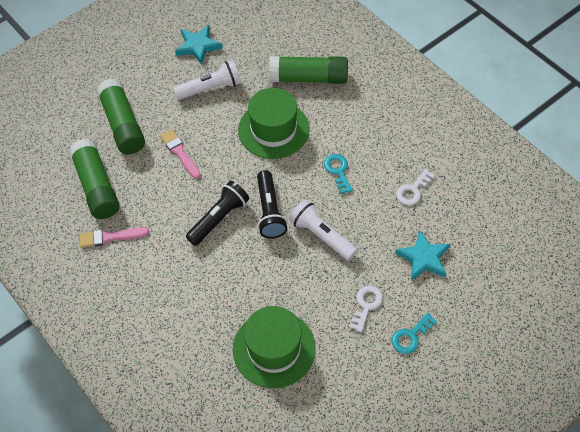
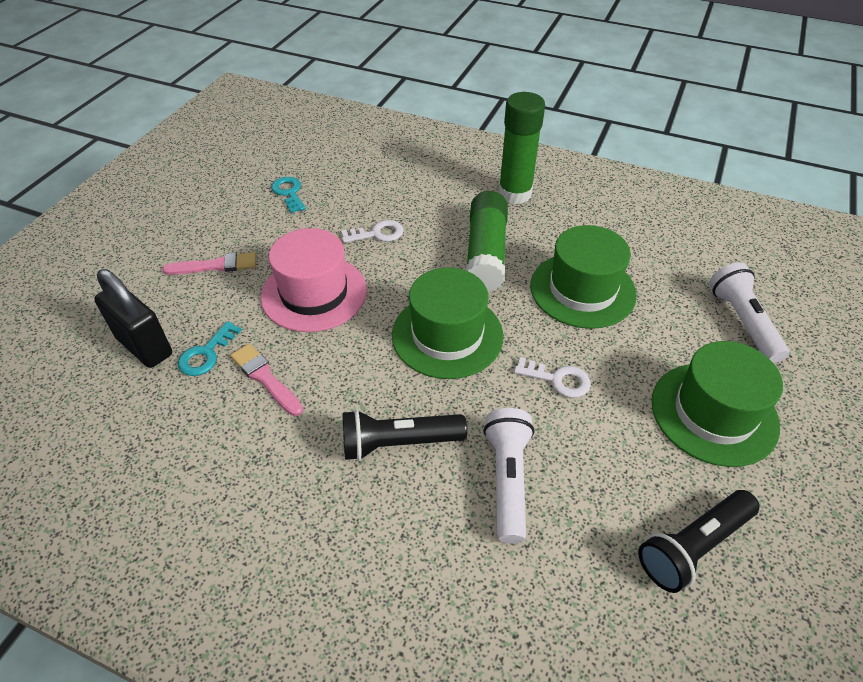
black padlock: 0 -> 1
green glue stick: 3 -> 2
green hat: 2 -> 3
pink hat: 0 -> 1
turquoise star: 2 -> 0

